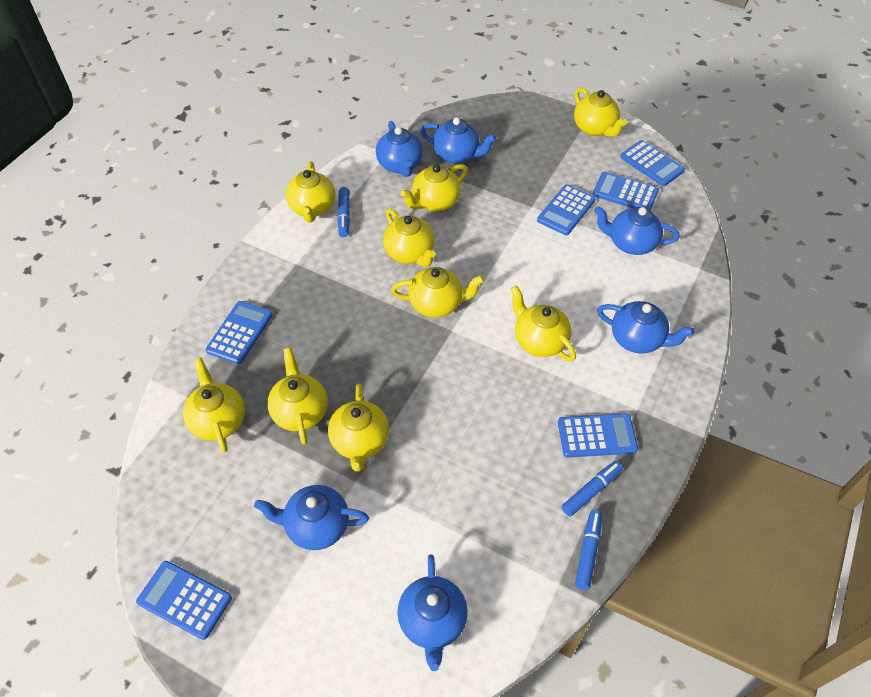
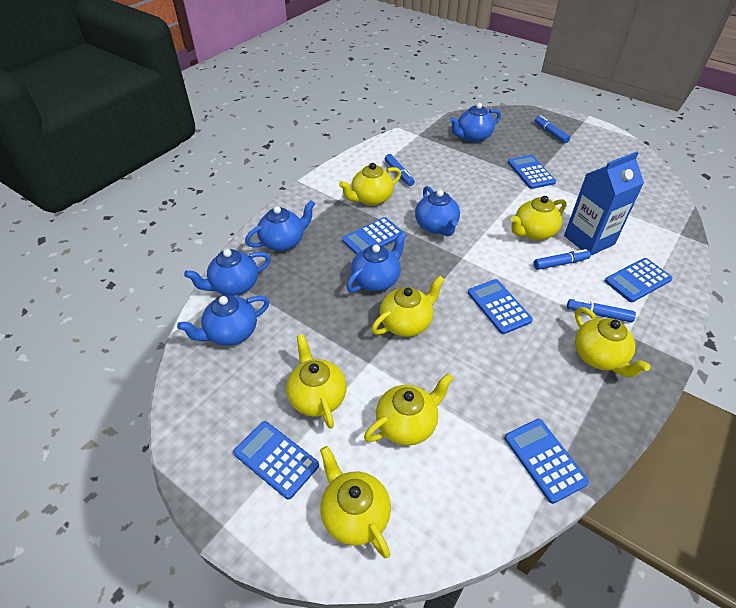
blue carton: 0 -> 1
blue marker: 3 -> 4
yellow teapot: 9 -> 7

